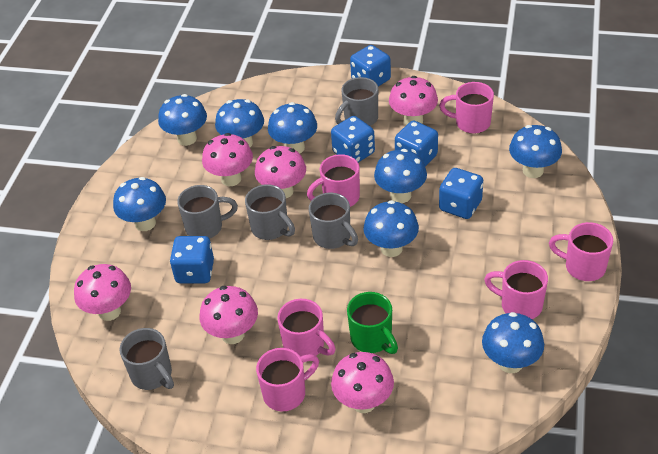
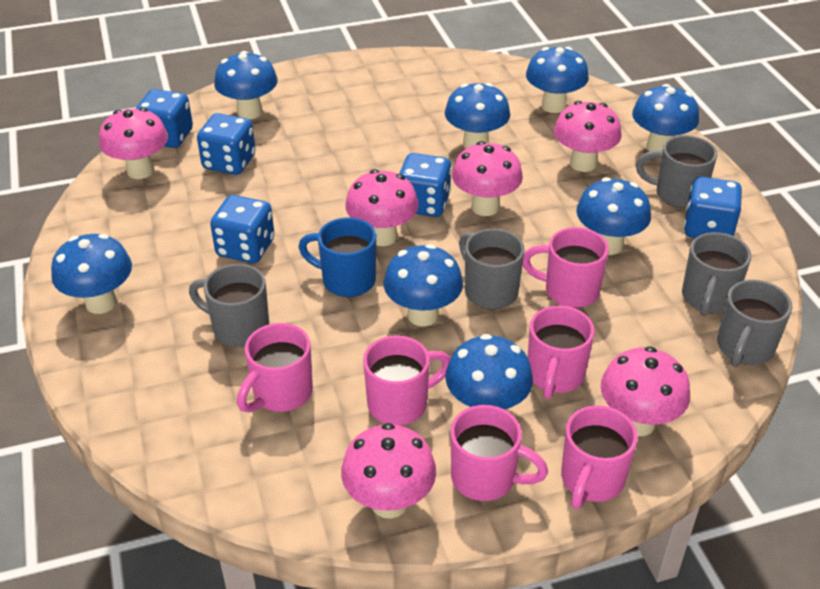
blue mug: 0 -> 1
green mug: 1 -> 0

